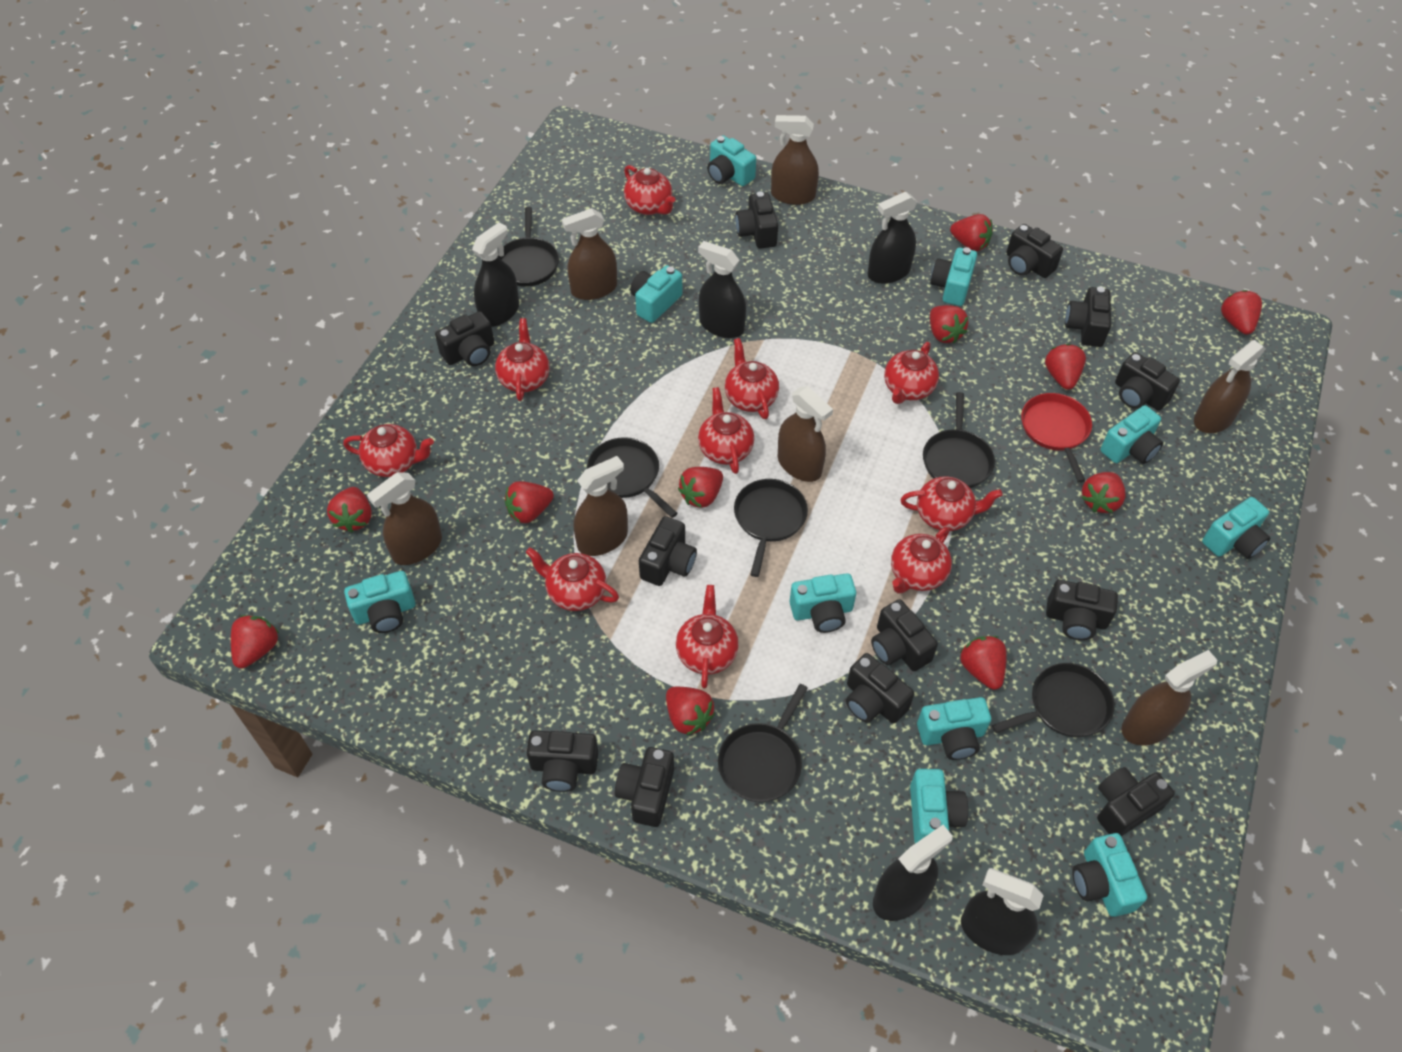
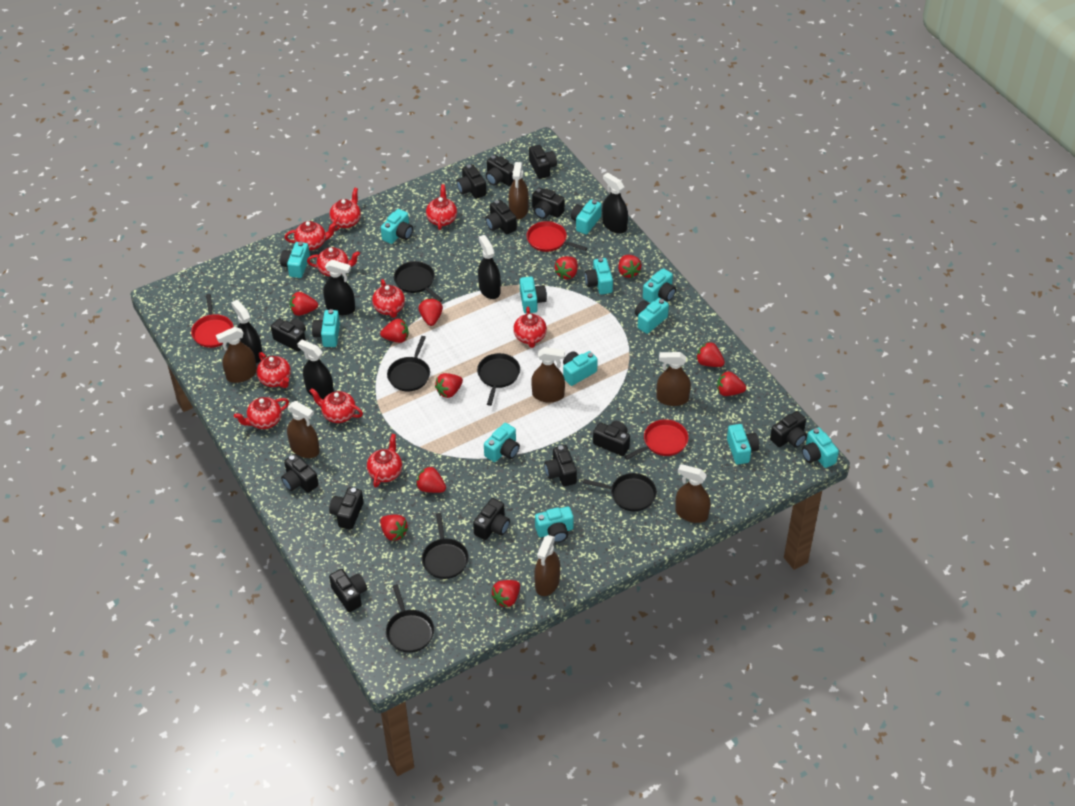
black camera: 12 -> 13
red pan: 1 -> 3
turquoise camera: 10 -> 13

